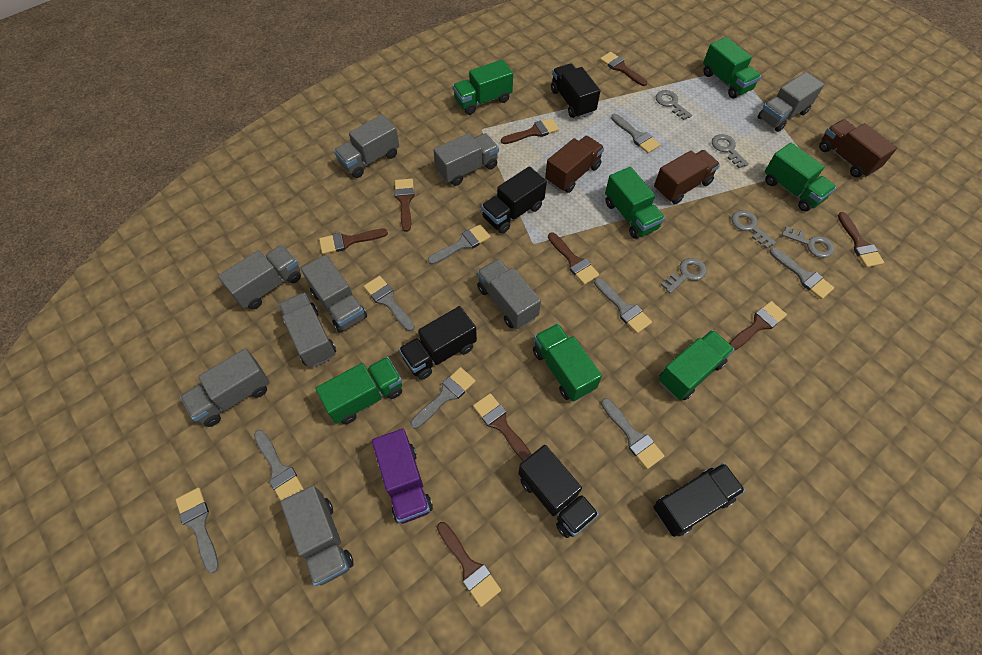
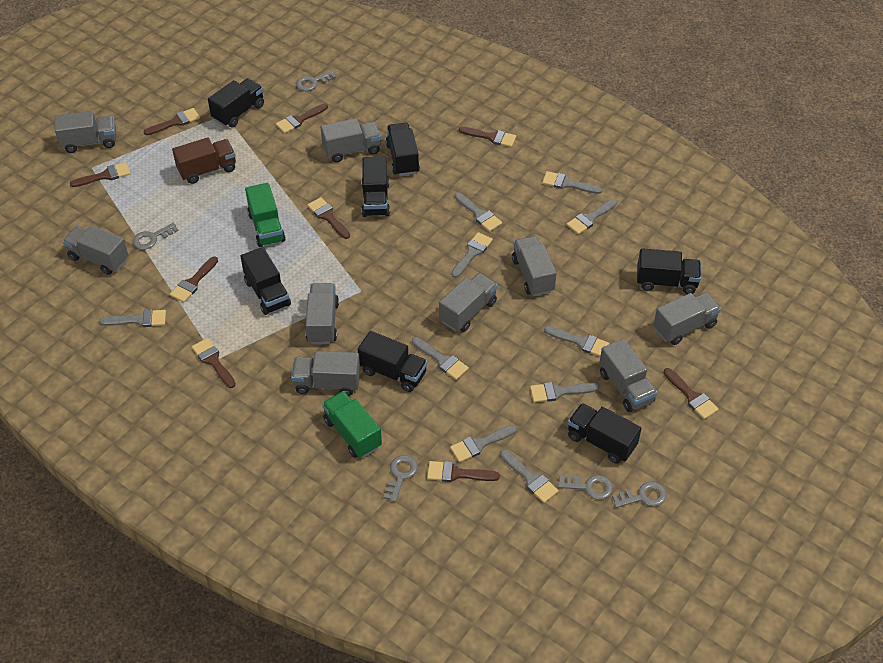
black truck: 5 -> 7
brown truck: 3 -> 1
green truck: 7 -> 2
grey brush: 9 -> 10
purple truck: 1 -> 0

